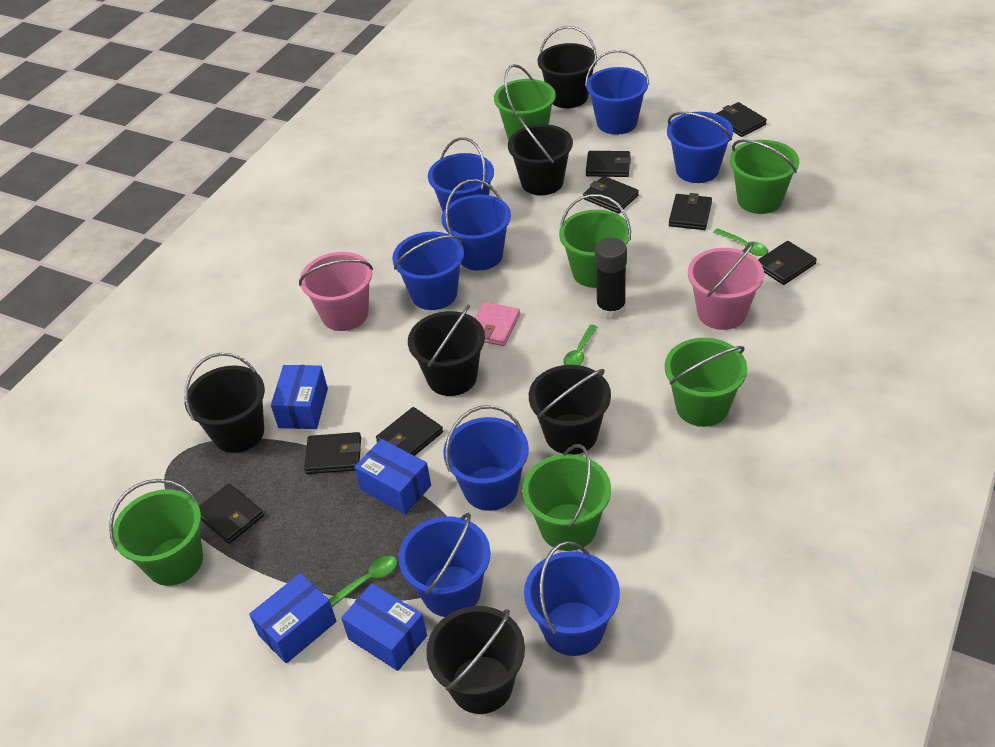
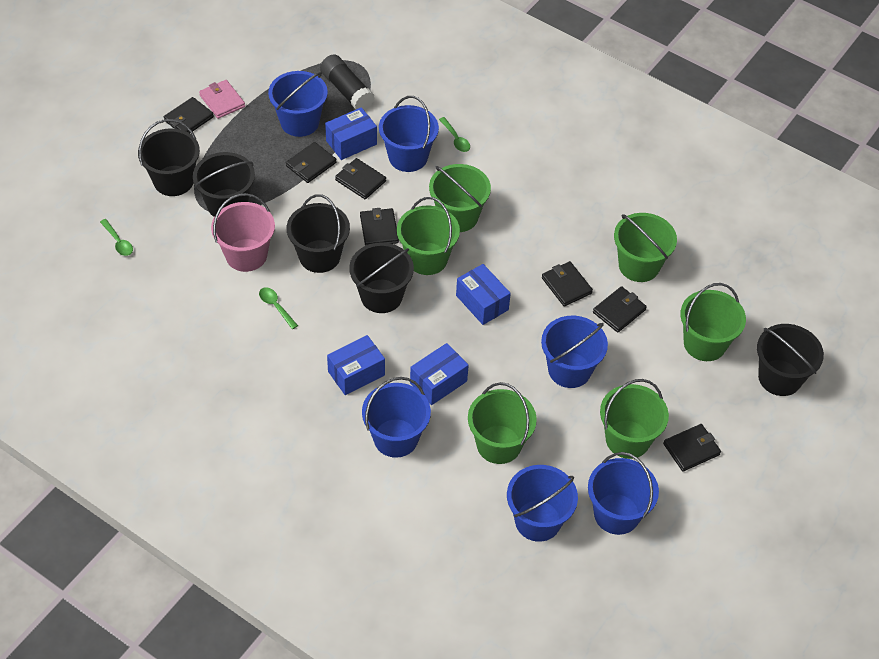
black bucket: 6 -> 5
black wallet: 8 -> 7
blue bucket: 8 -> 6
pink bucket: 2 -> 1

